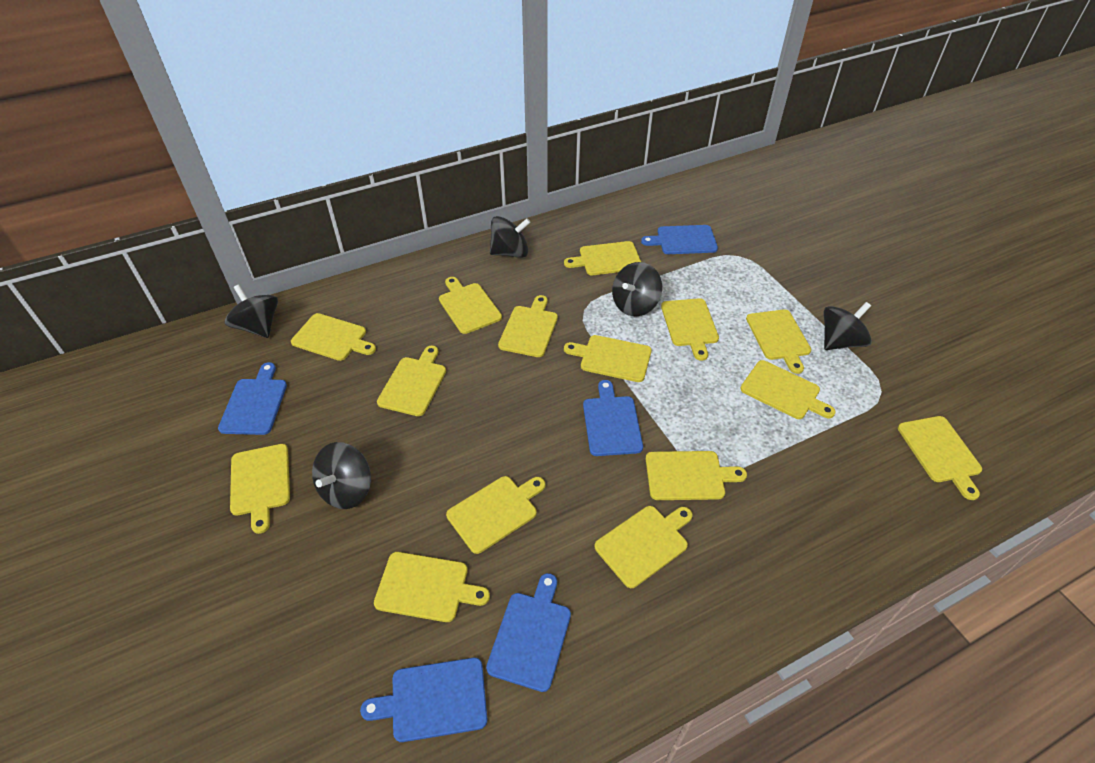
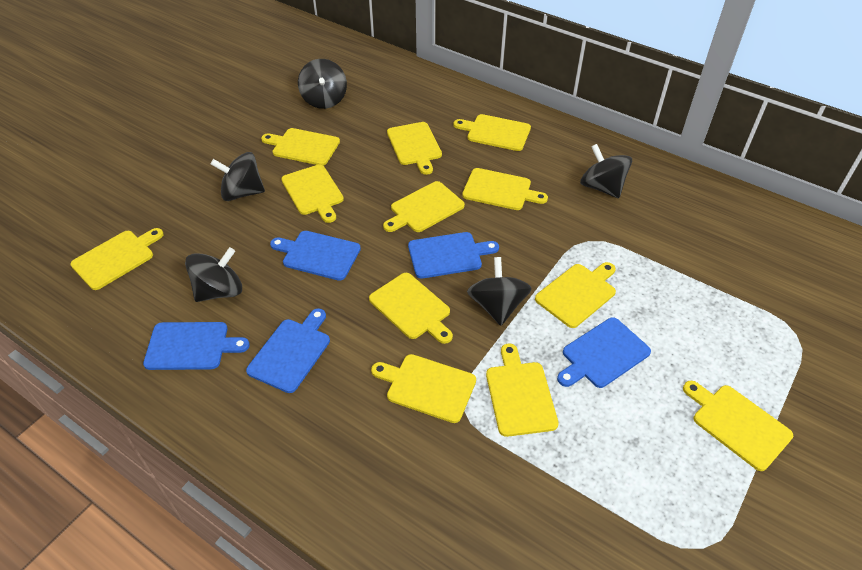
yellow cutting board: 15 -> 12

